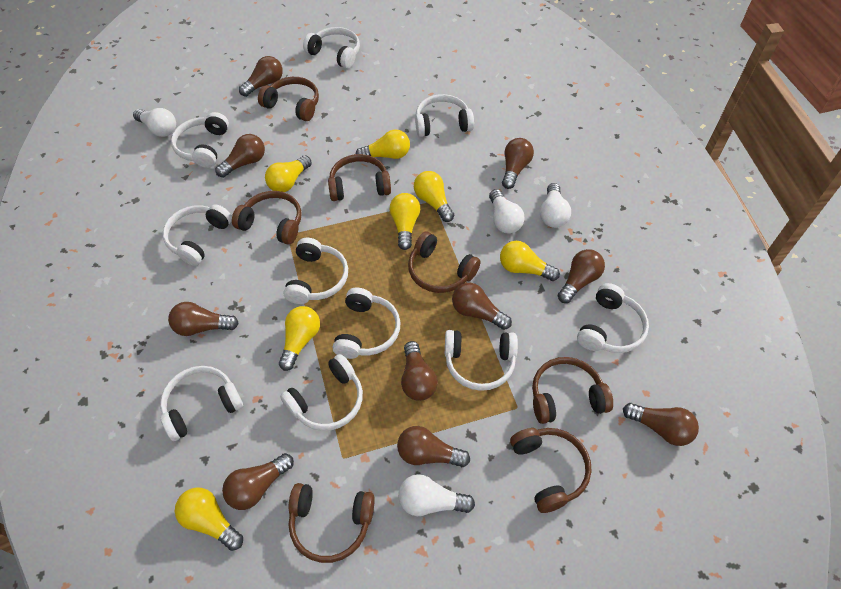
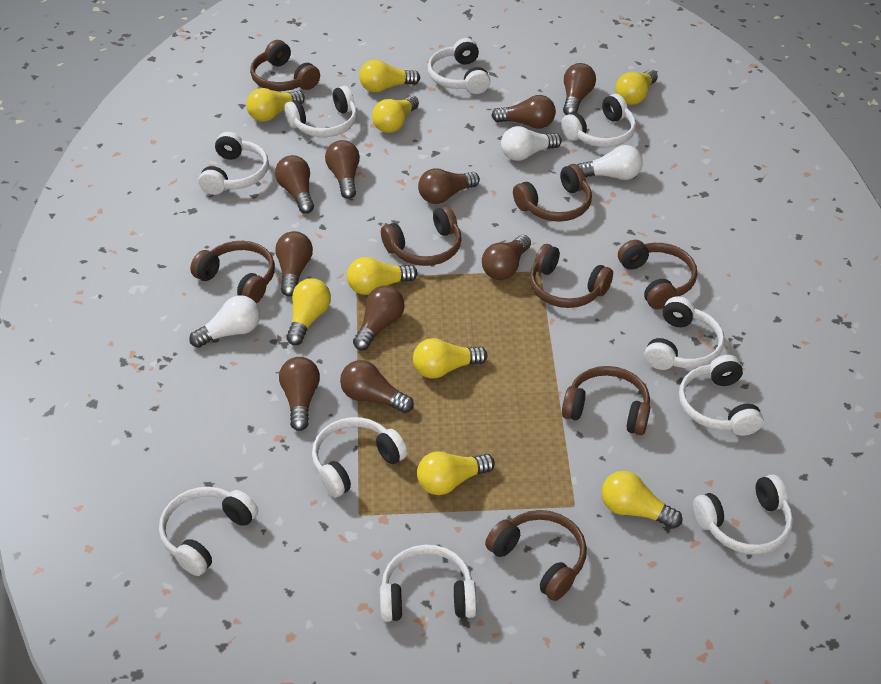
brown headphones: 7 -> 8
white light bulb: 4 -> 3
yellow light bulb: 7 -> 9

